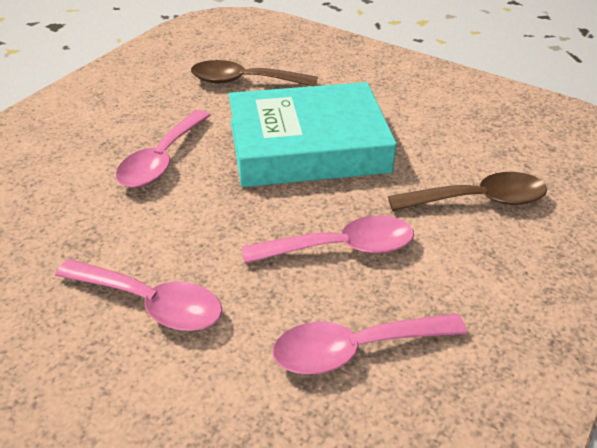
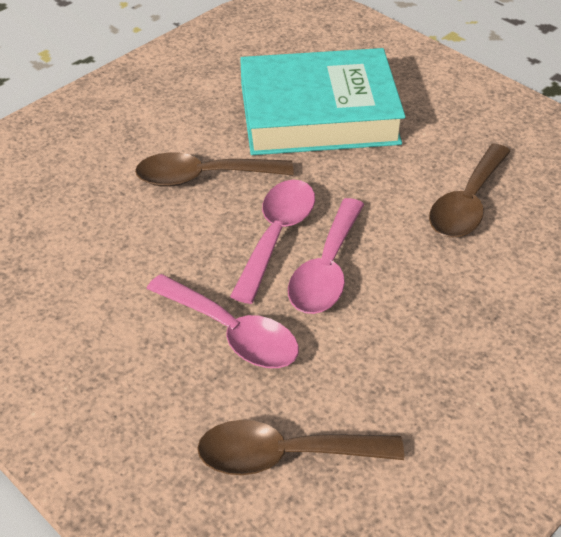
brown spoon: 2 -> 3
pink spoon: 4 -> 3

